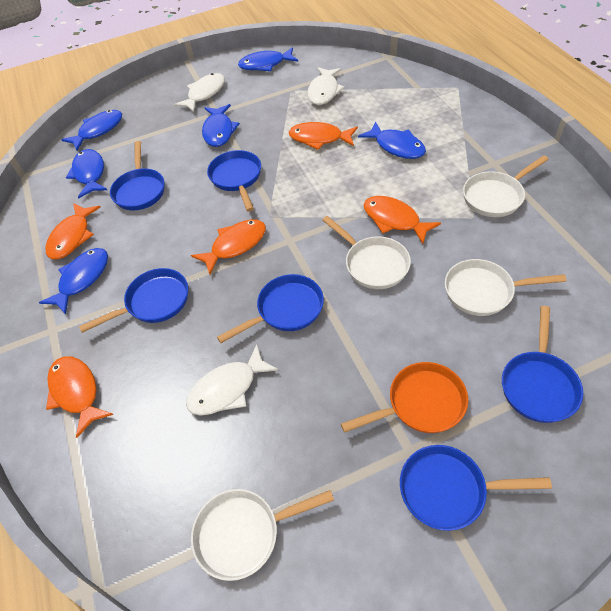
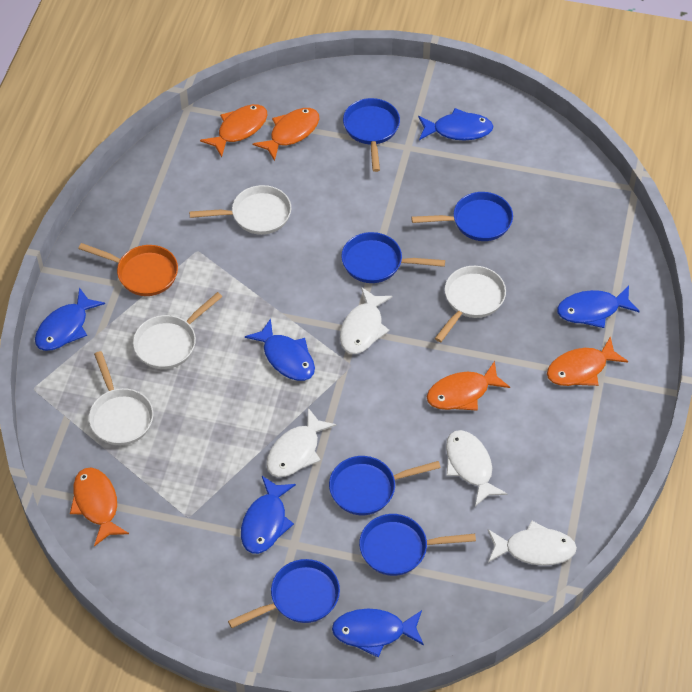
white fish: 3 -> 4

